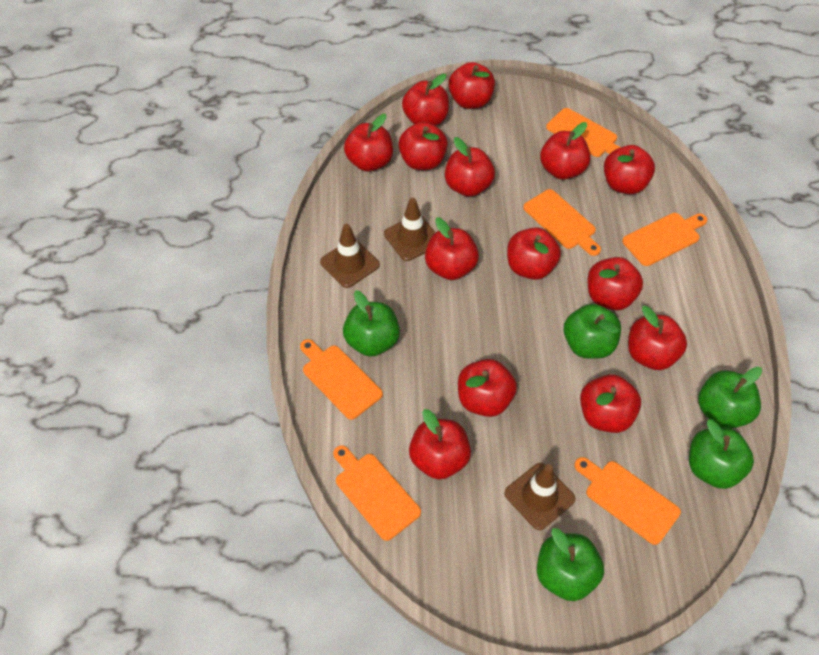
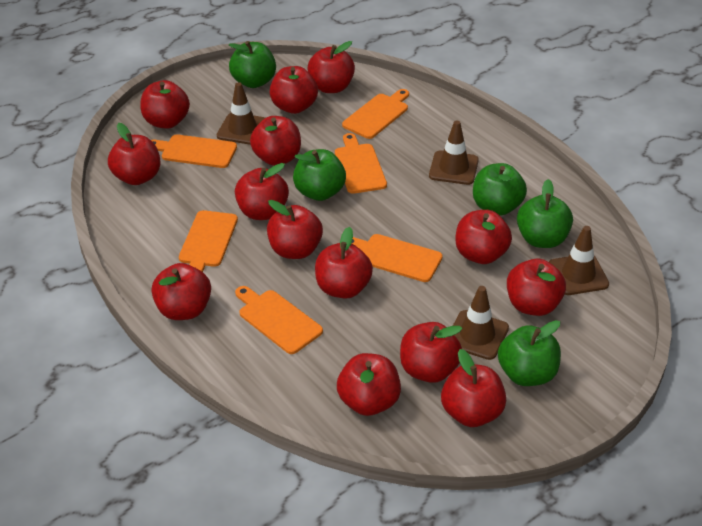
brown traffic cone: 3 -> 4

